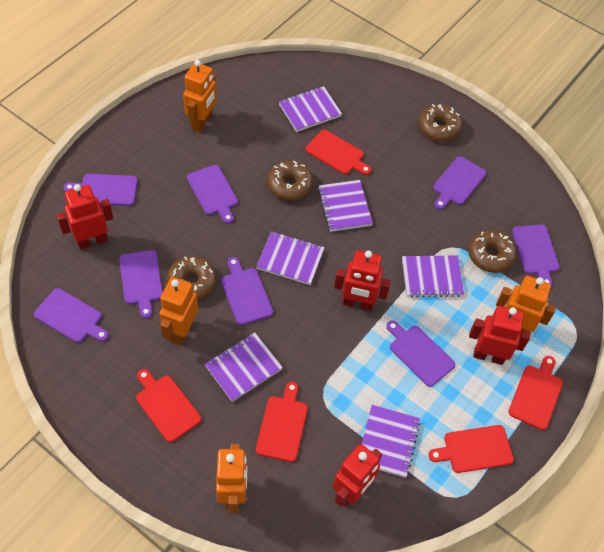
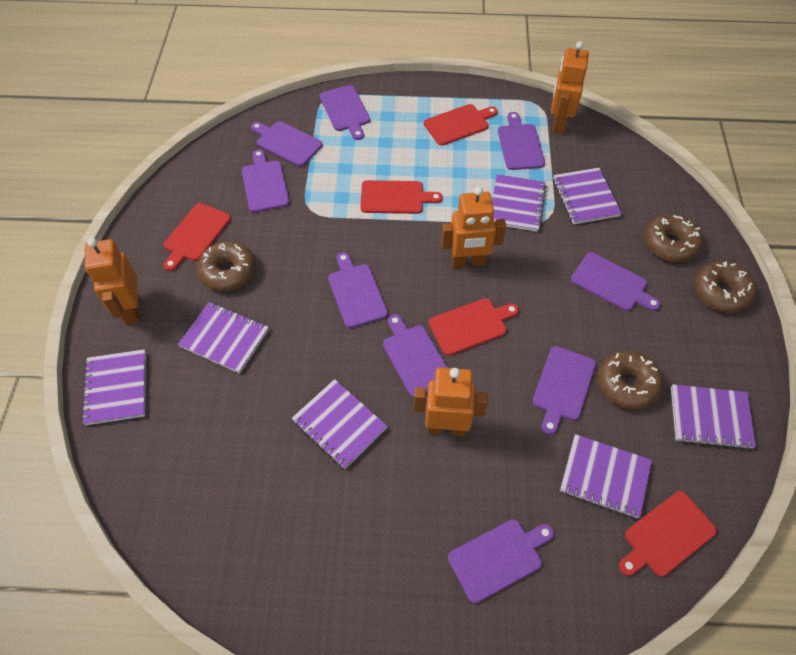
purple cutting board: 8 -> 9
purple notebook: 6 -> 7
red robot: 4 -> 0

